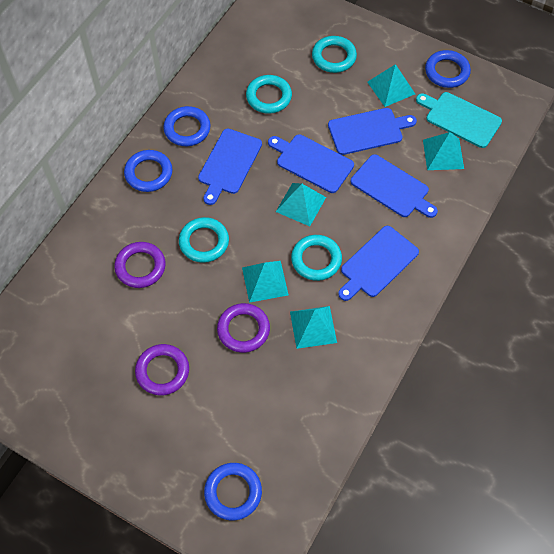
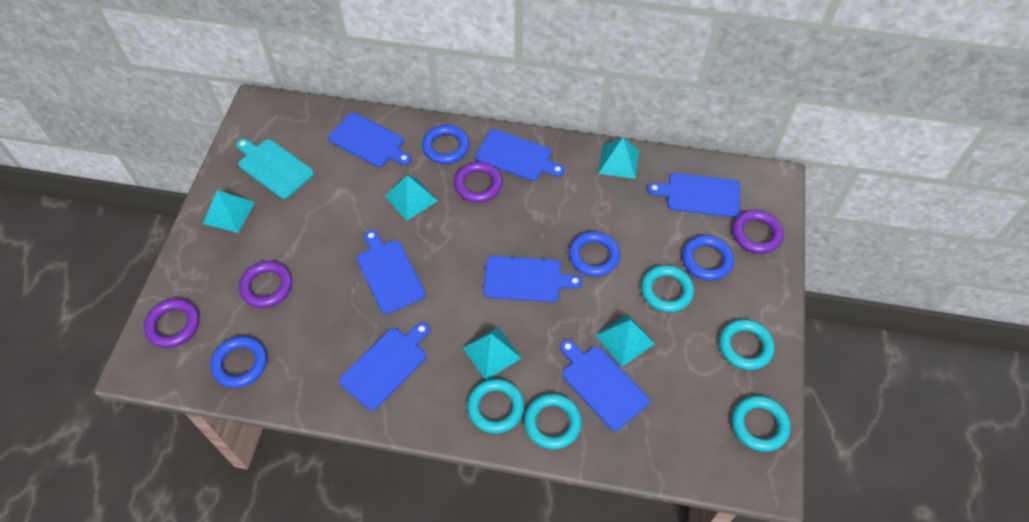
blue cutting board: 5 -> 7
purple ring: 3 -> 4
turquoise ring: 4 -> 5

